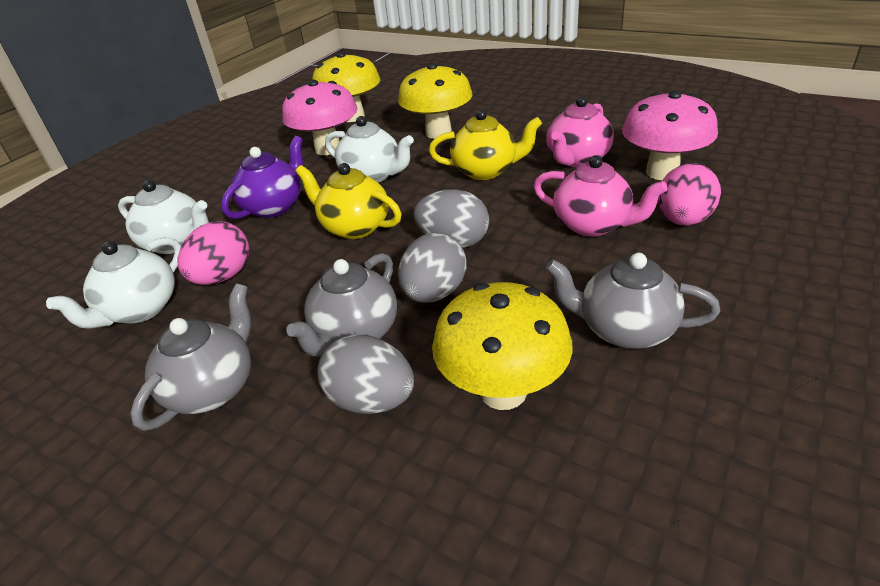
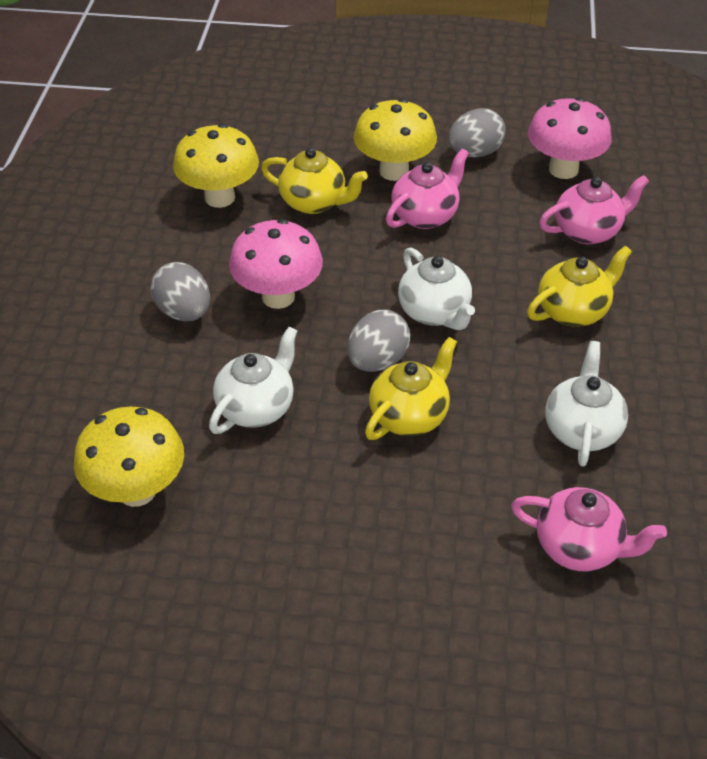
grey teapot: 3 -> 0
pink egg: 2 -> 0
pink teapot: 2 -> 3
purple teapot: 1 -> 0
yellow teapot: 2 -> 3

